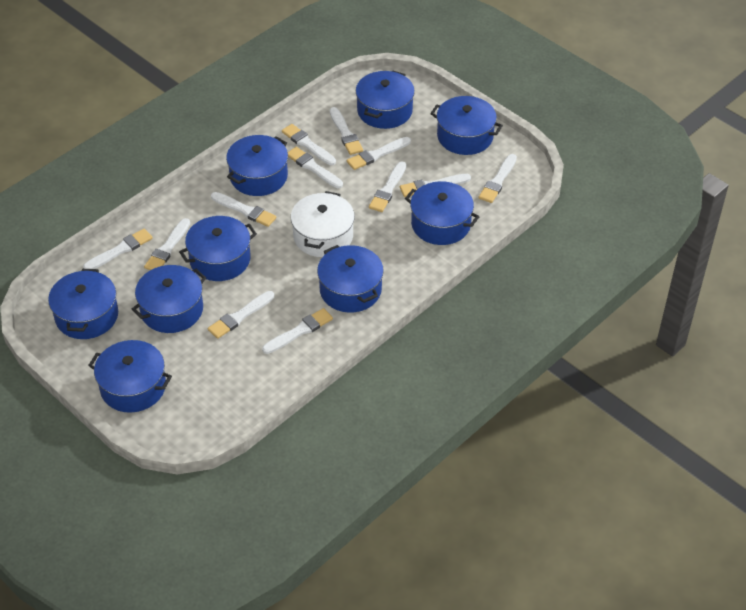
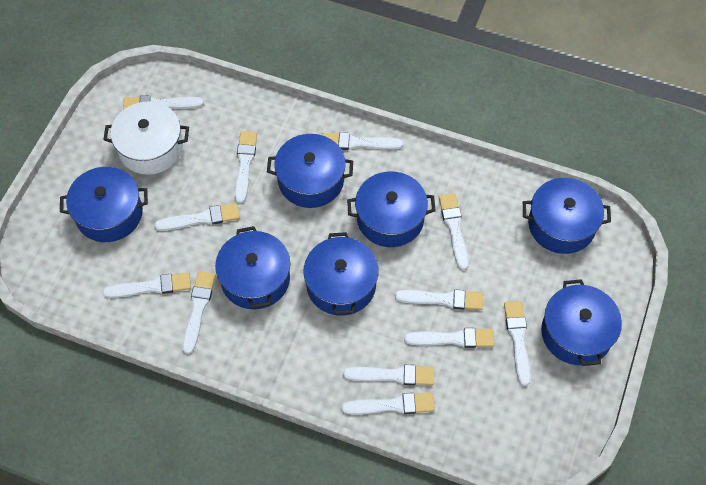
blue pot: 9 -> 7

